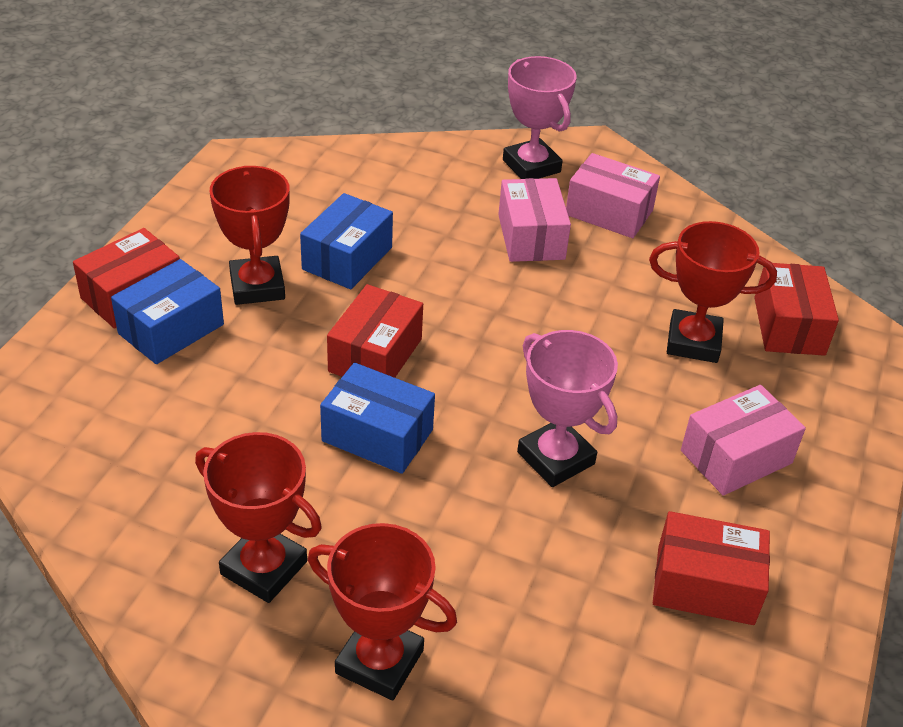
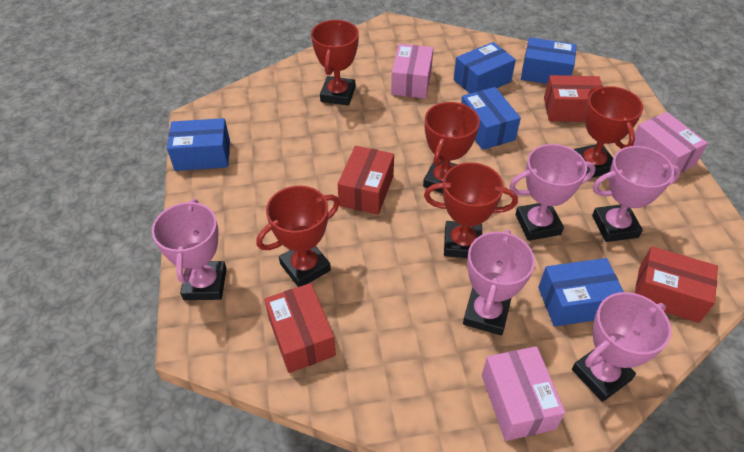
blue box: 3 -> 5
pink trophy: 2 -> 5
red trophy: 4 -> 5

